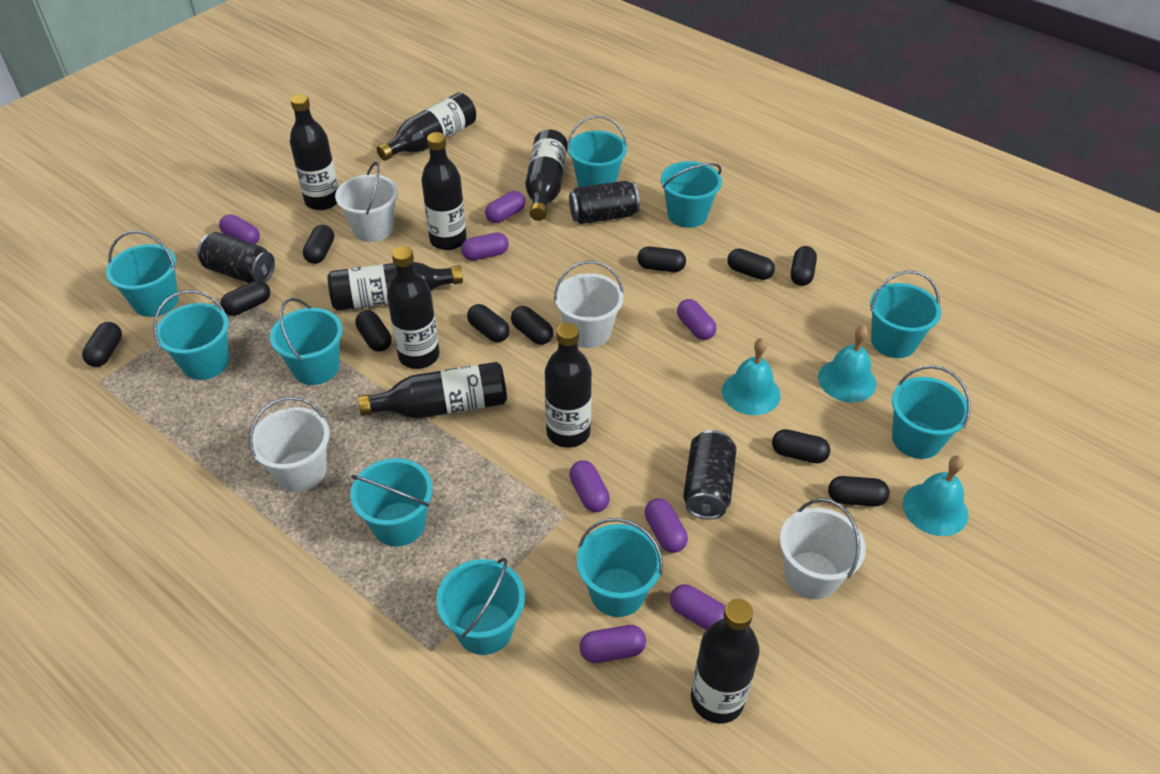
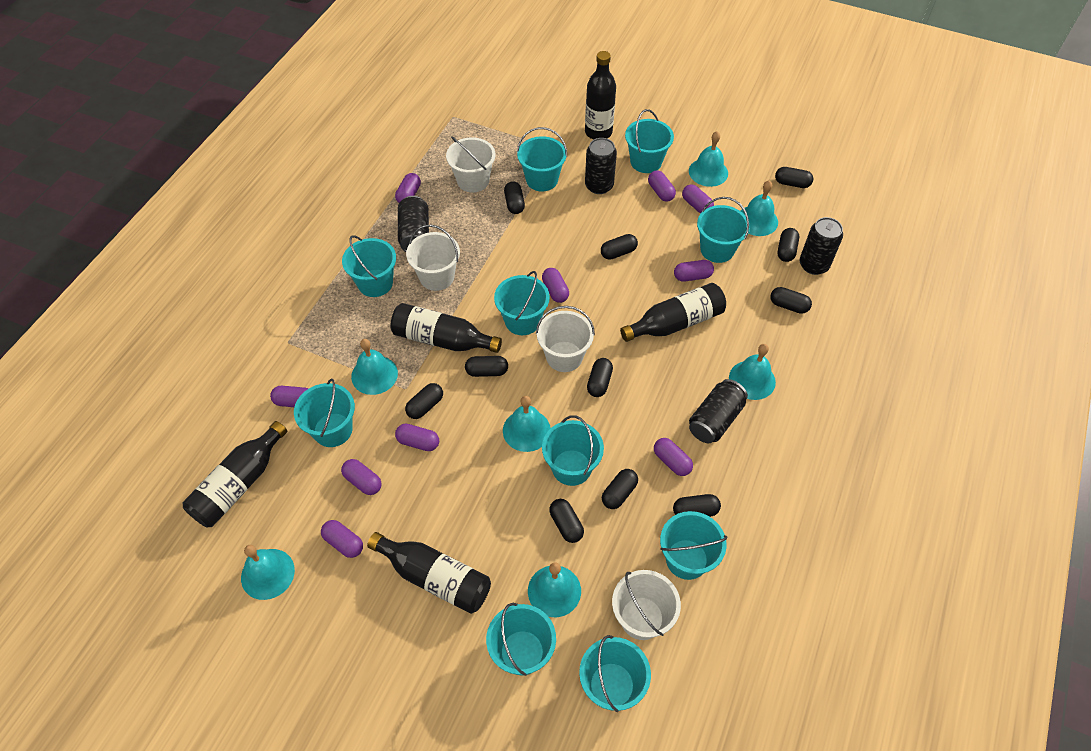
black bottle: 9 -> 5
black can: 3 -> 4
purple capsule: 8 -> 10
turquoise bell: 3 -> 7

